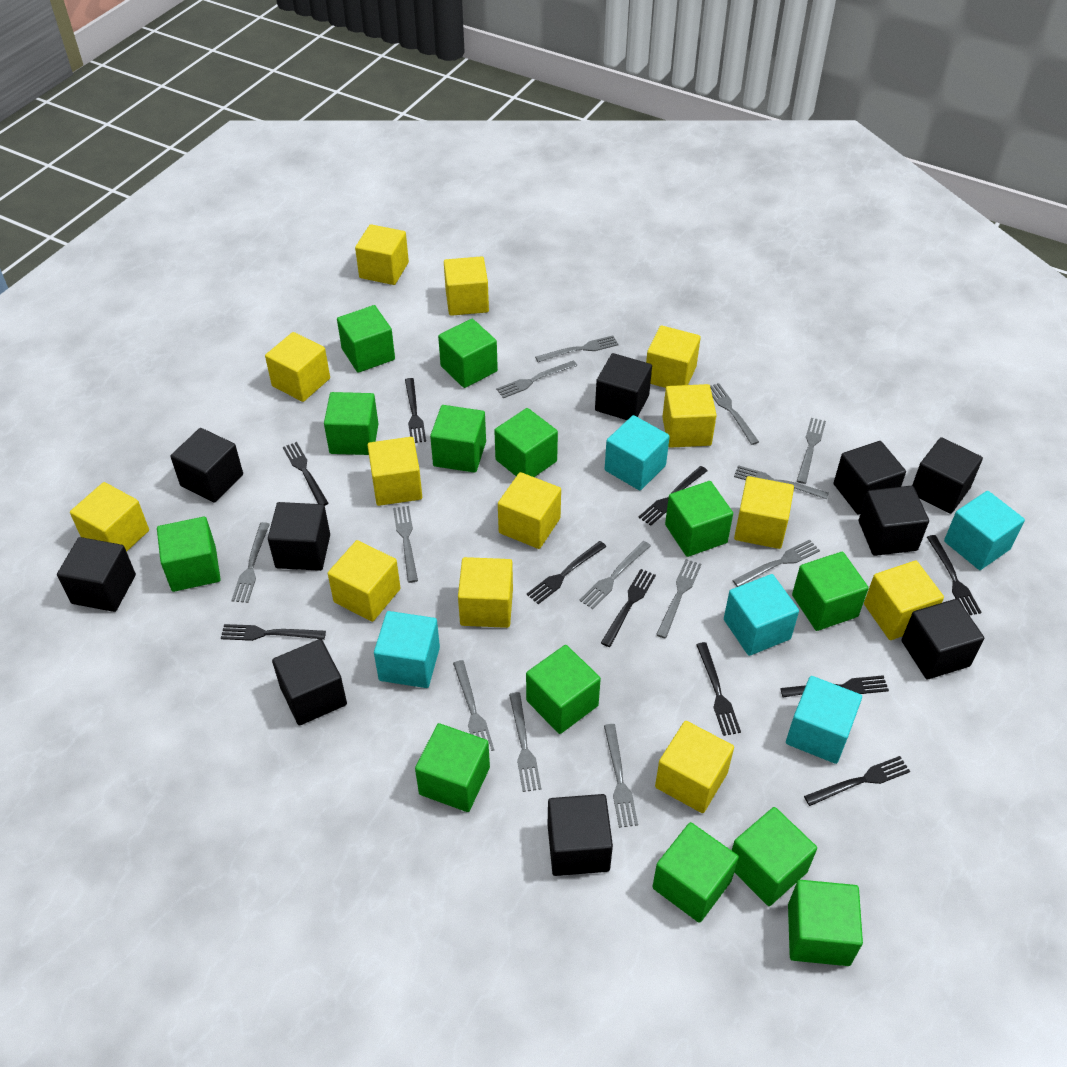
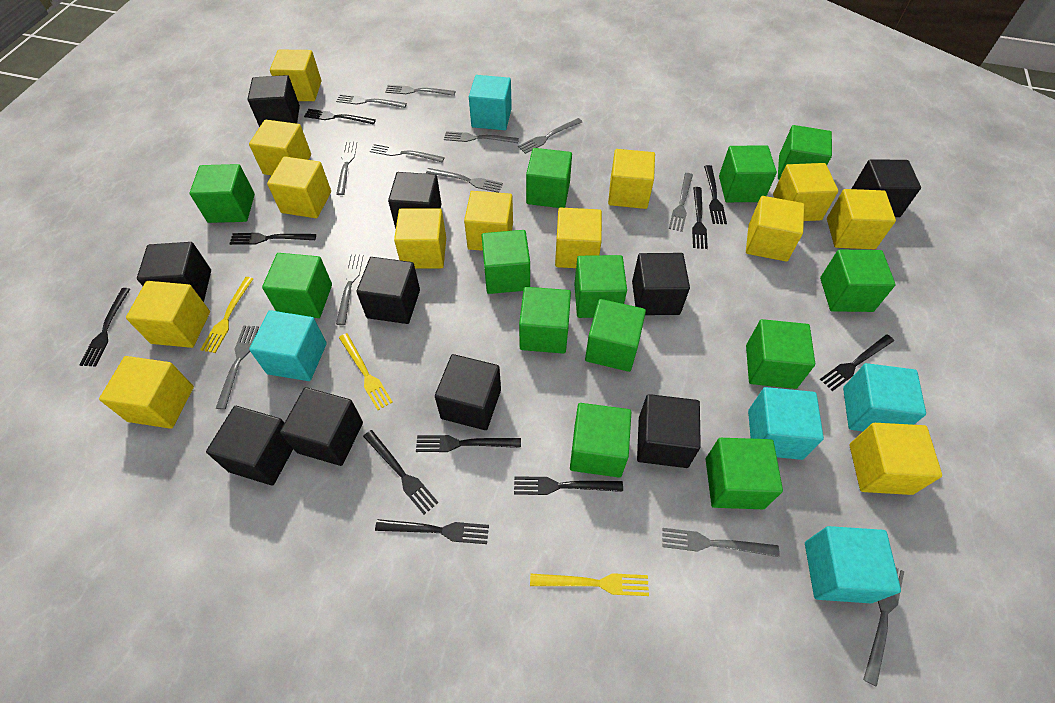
grey fork: 13 -> 12
yellow fork: 0 -> 3

